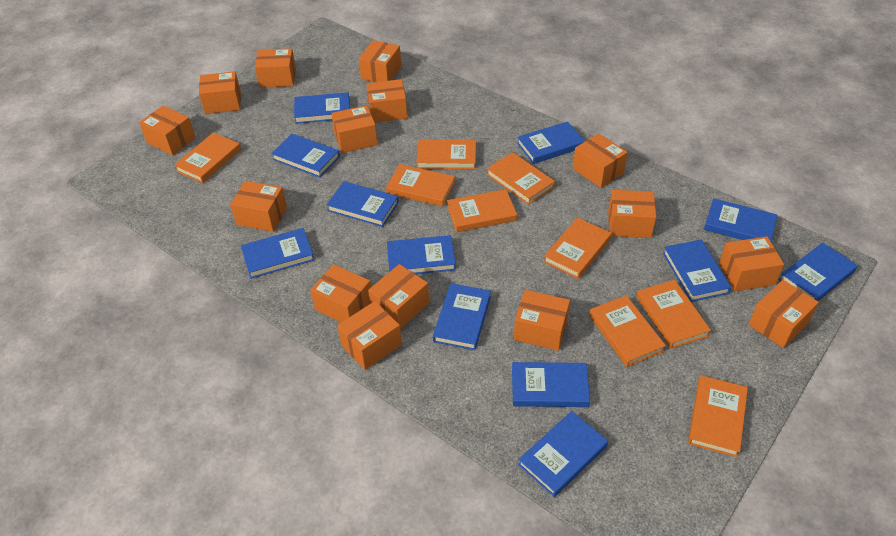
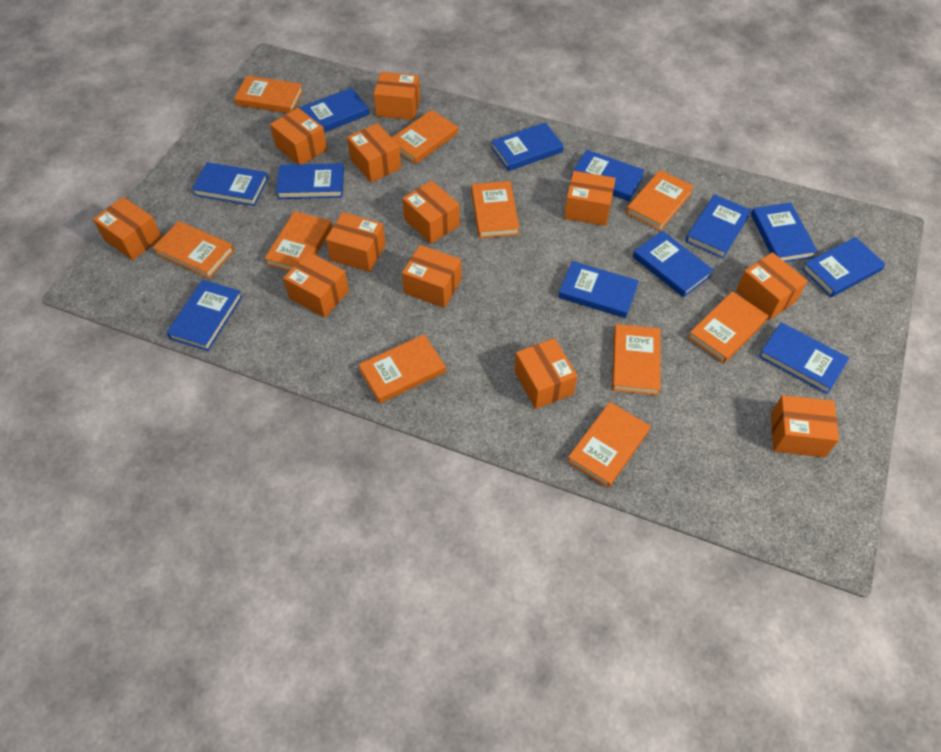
orange book: 9 -> 10
orange box: 15 -> 12

